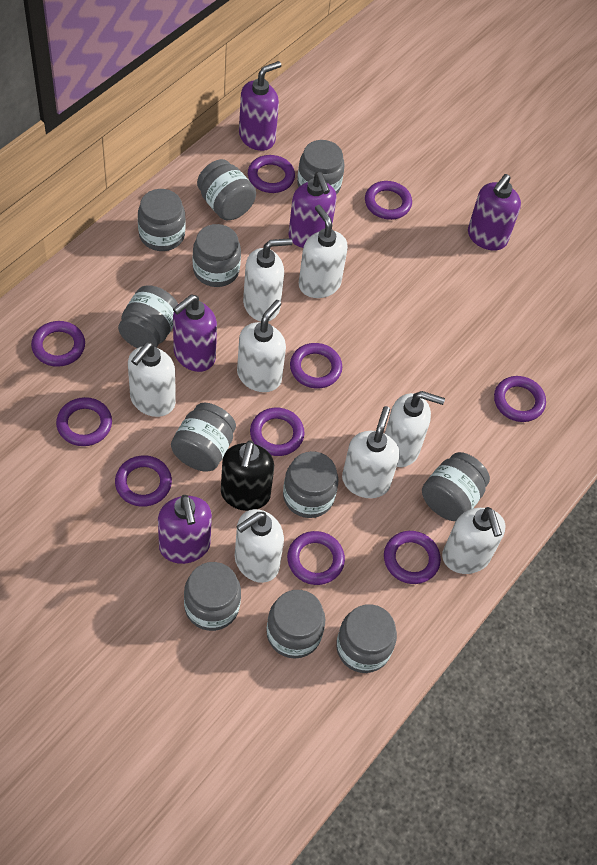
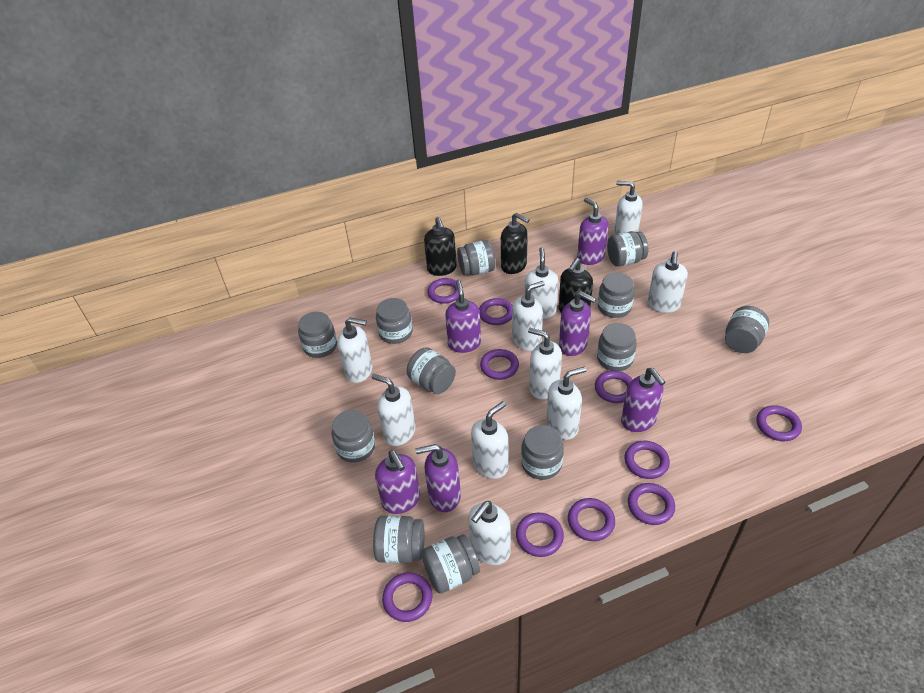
black soap dispenser: 1 -> 3
grey jar: 11 -> 12
purple soap dispenser: 5 -> 6
white soap dispenser: 8 -> 10

